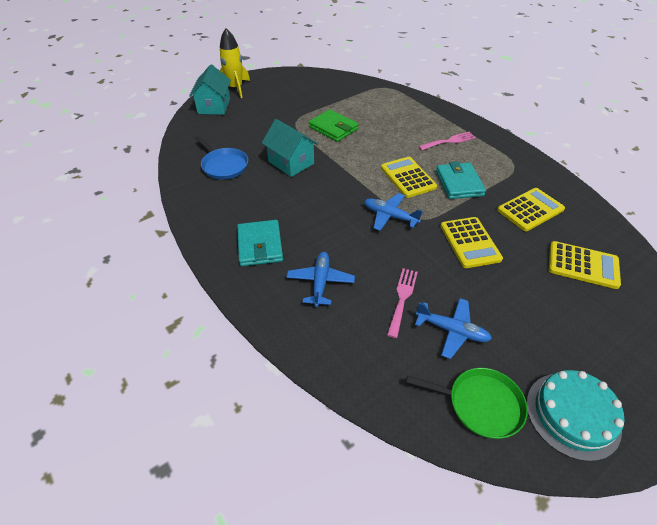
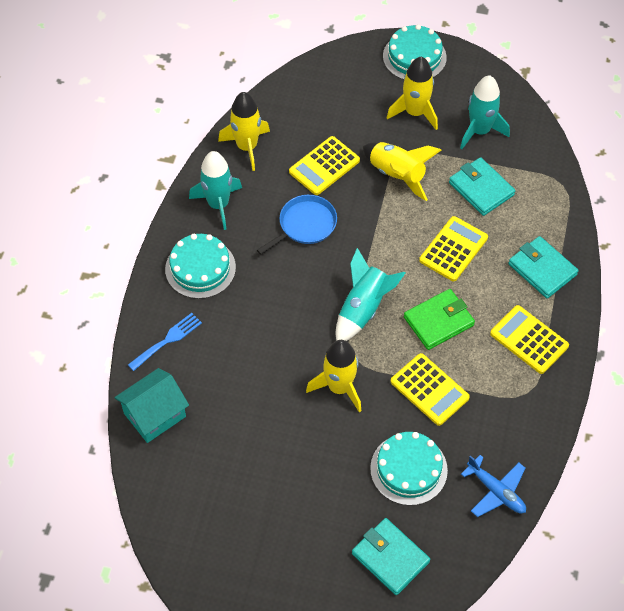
blue fork: 0 -> 1
blue plane: 3 -> 1
green pan: 1 -> 0
pink fork: 2 -> 0
turquoise cake: 1 -> 3
turquoise house: 2 -> 1
turquoise rocket: 0 -> 3
turquoise wallet: 2 -> 3
yellow rocket: 1 -> 4

